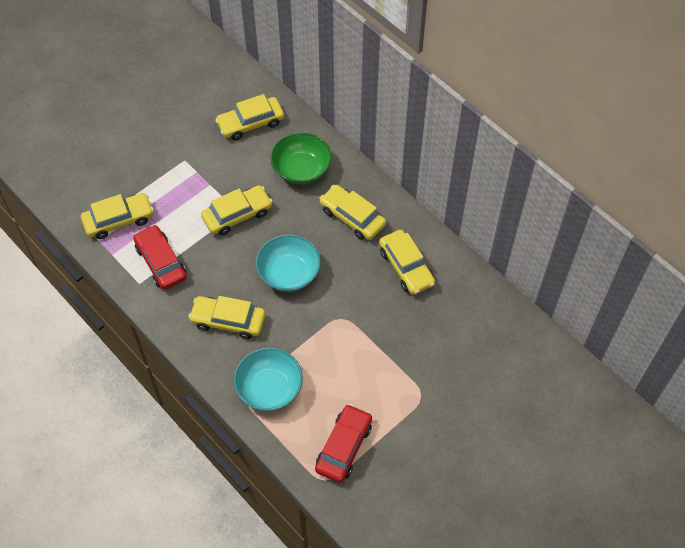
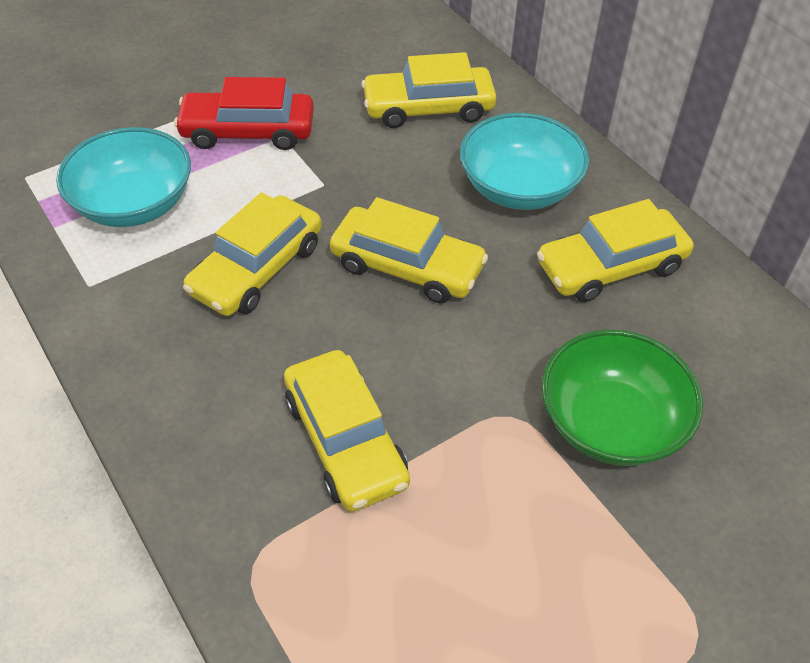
red car: 2 -> 1
yellow car: 6 -> 5

